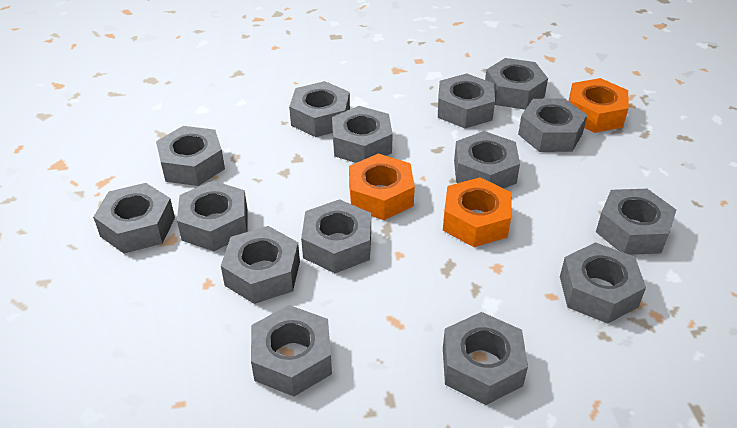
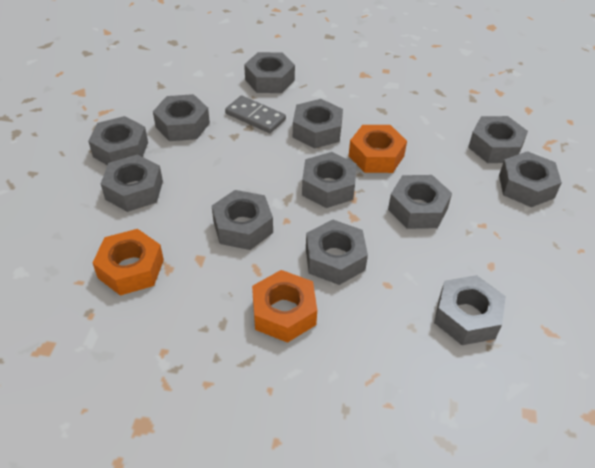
grey domino: 0 -> 1
grey nut: 15 -> 12

